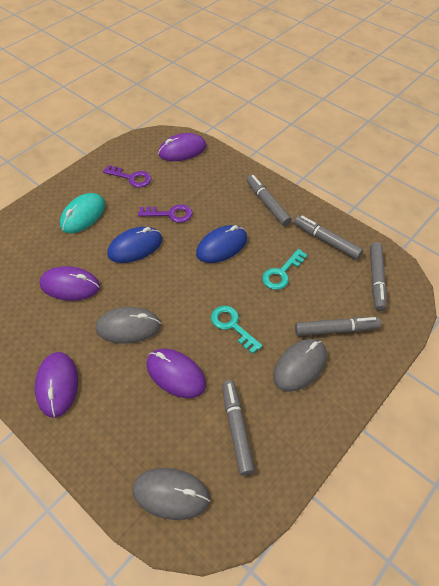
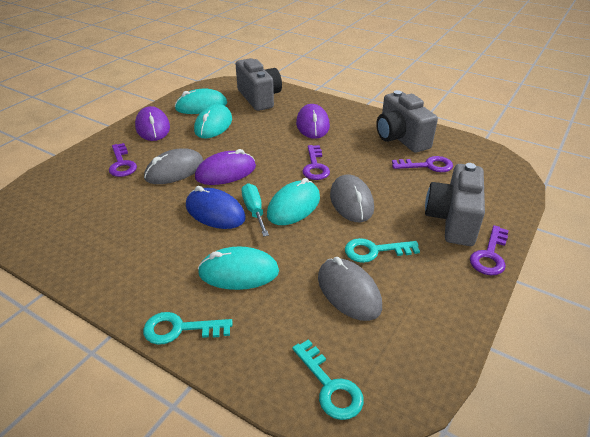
blue mouse: 2 -> 1
grey camera: 0 -> 3
grey marker: 5 -> 0
purple key: 2 -> 4
purple mouse: 4 -> 3
turquoise key: 2 -> 3
turquoise mouse: 1 -> 4
turquoise screwdriver: 0 -> 1

